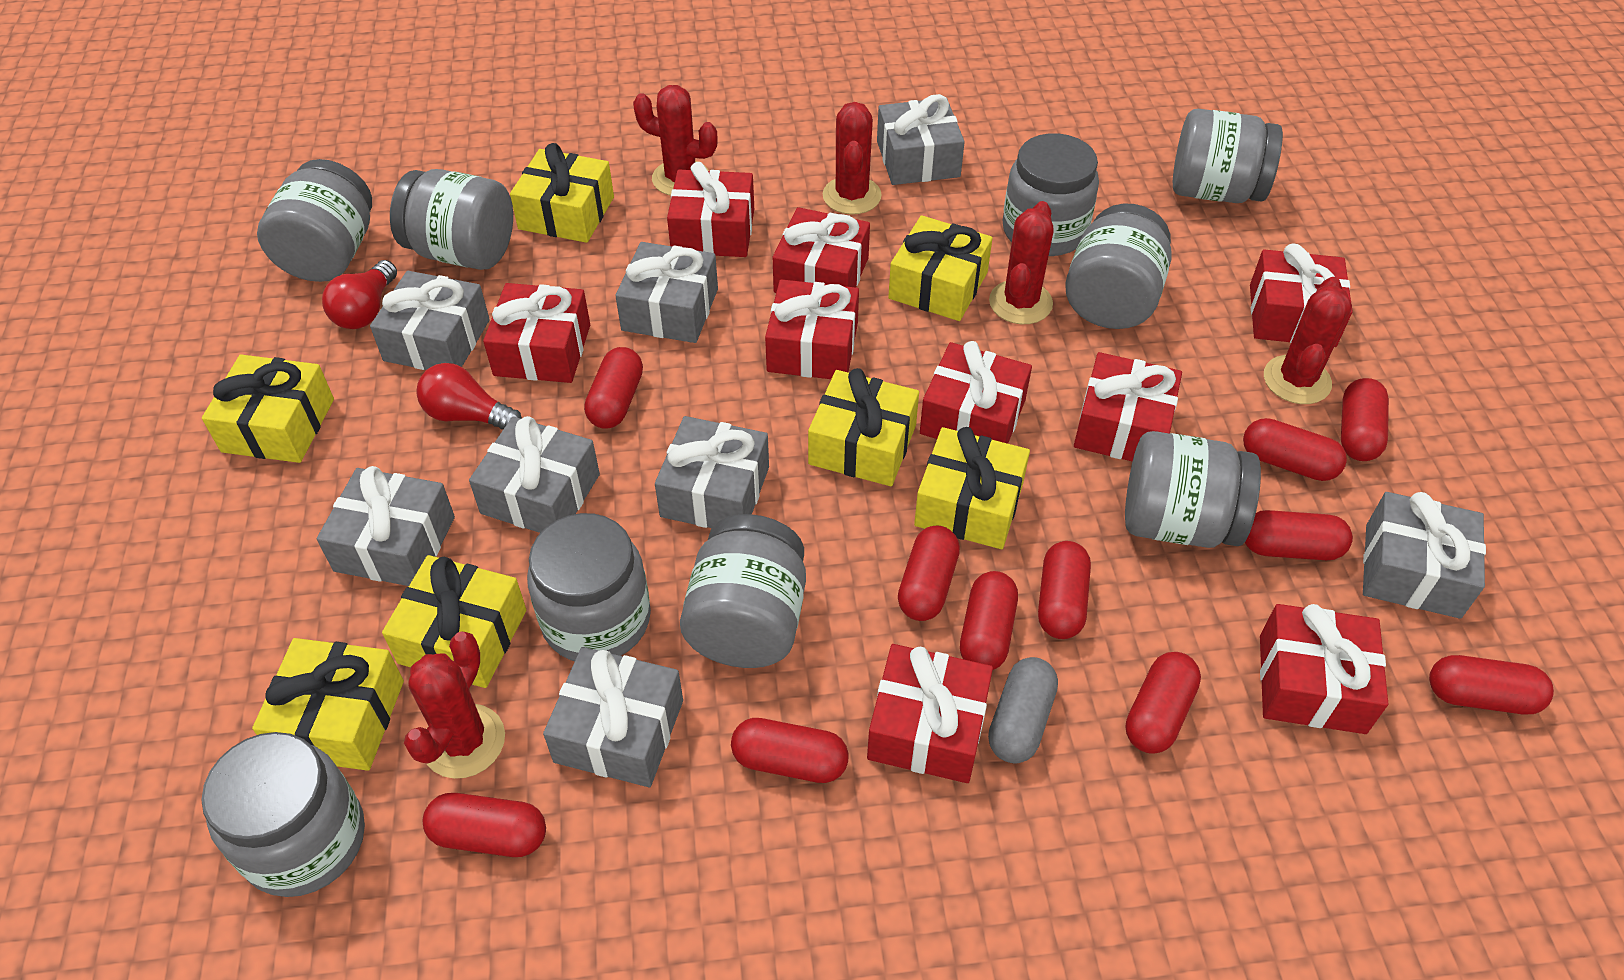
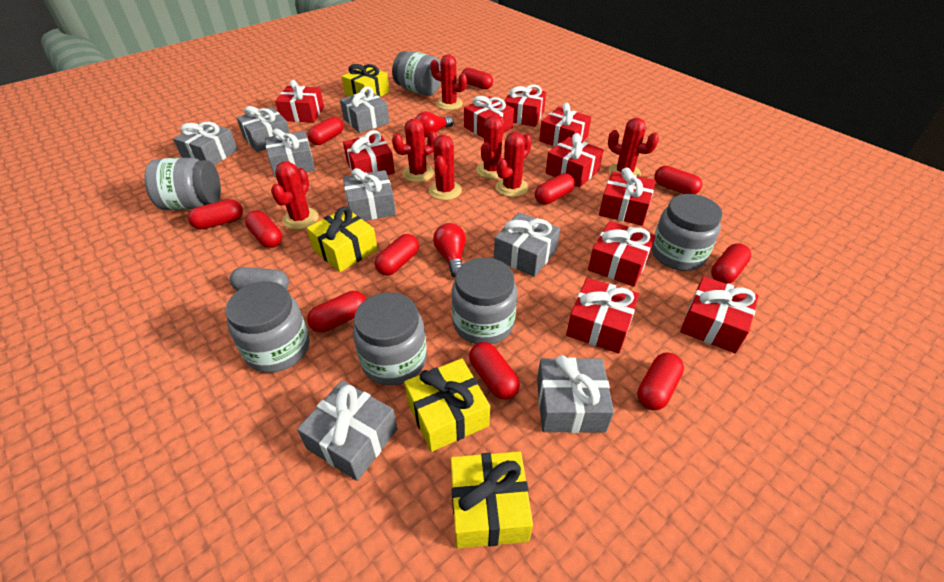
grey jar: 9 -> 6
red cactus: 5 -> 7
red gift: 9 -> 10
yellow gift: 7 -> 4

